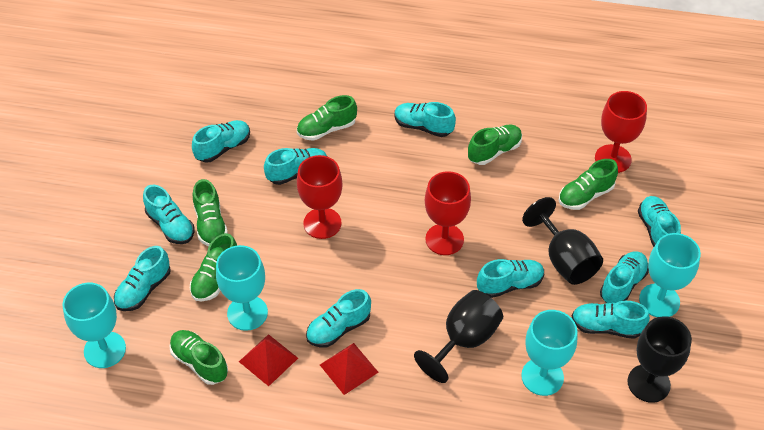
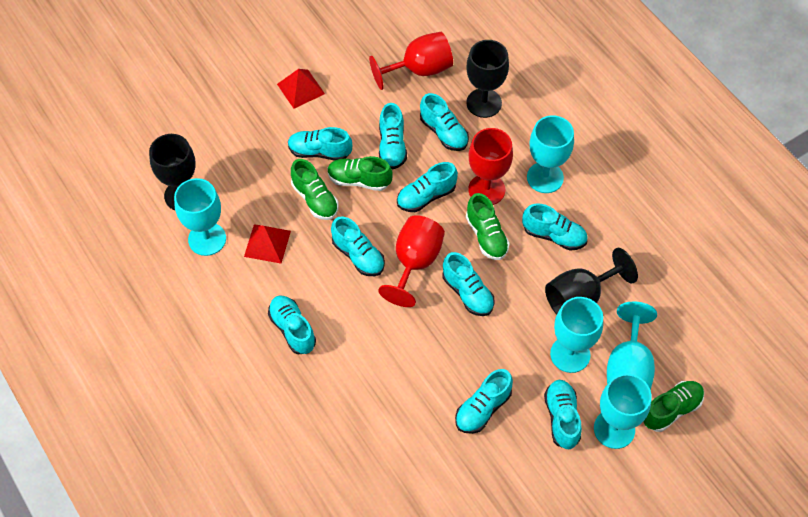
green shoe: 6 -> 4
turquoise goblet: 4 -> 5

